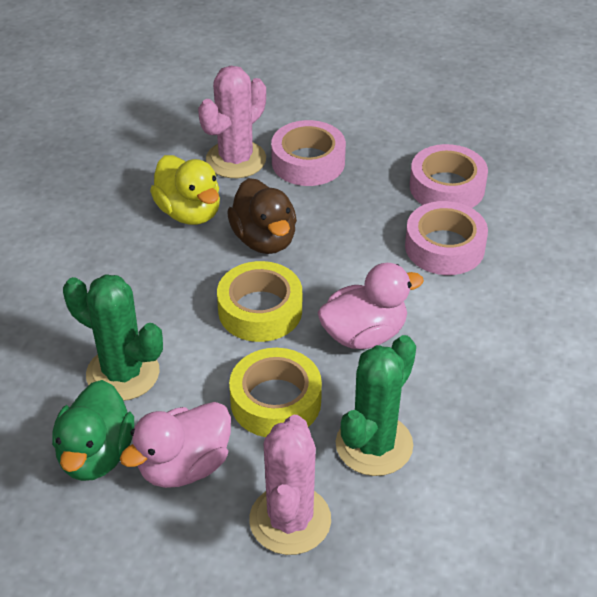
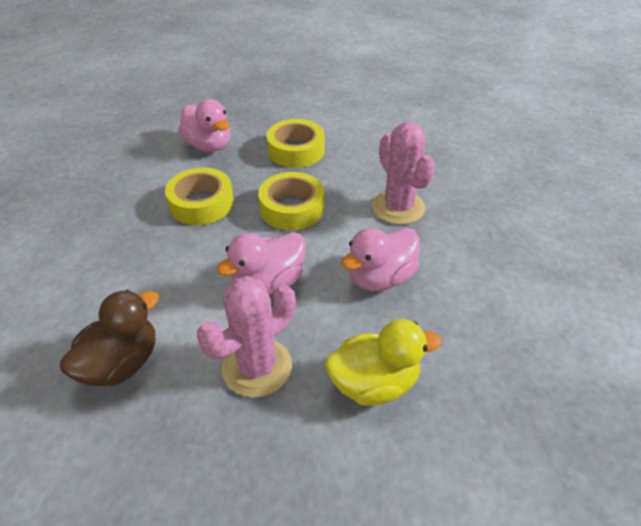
green cactus: 2 -> 0
green duck: 1 -> 0
pink duck: 2 -> 3
pink tape: 3 -> 0
yellow tape: 2 -> 3

